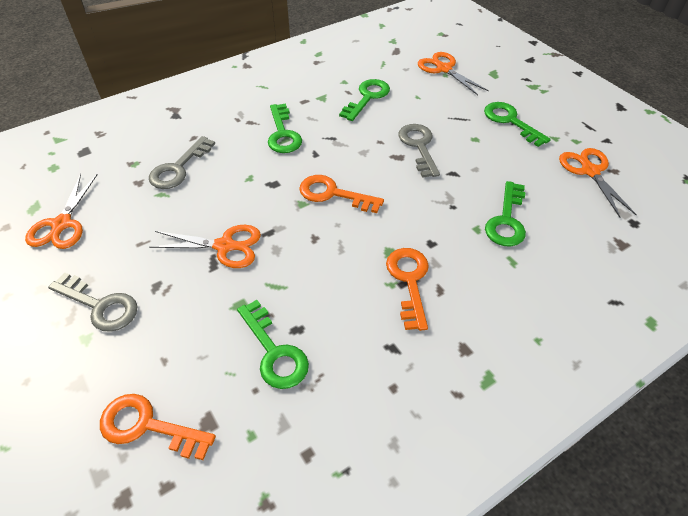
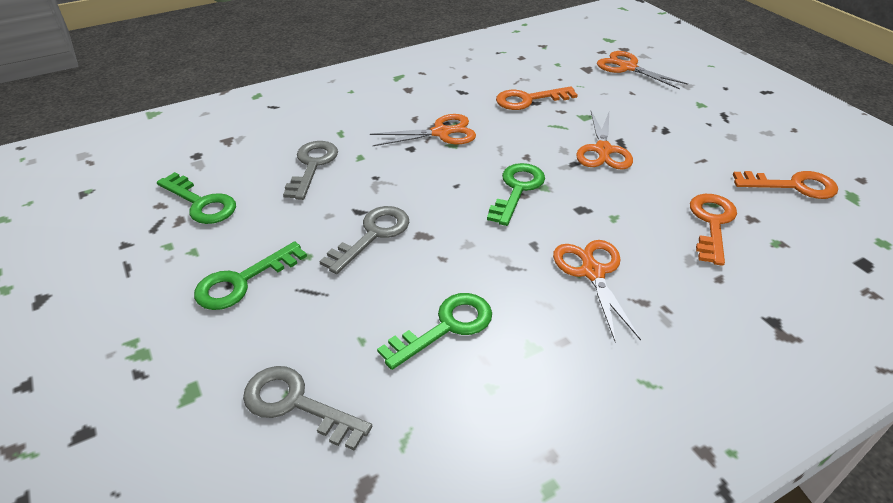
green key: 5 -> 4

